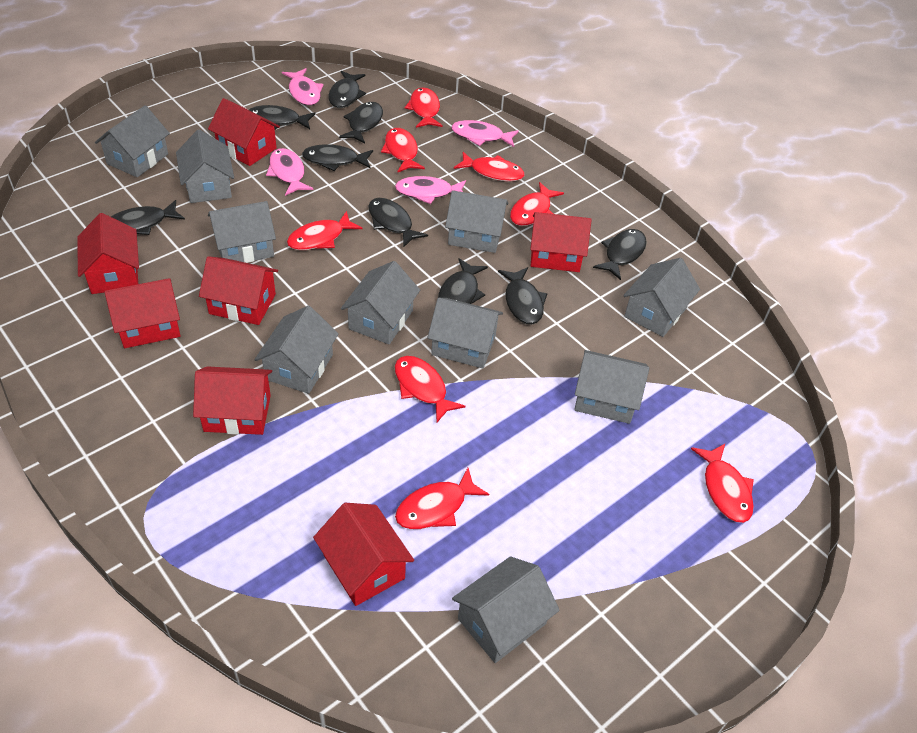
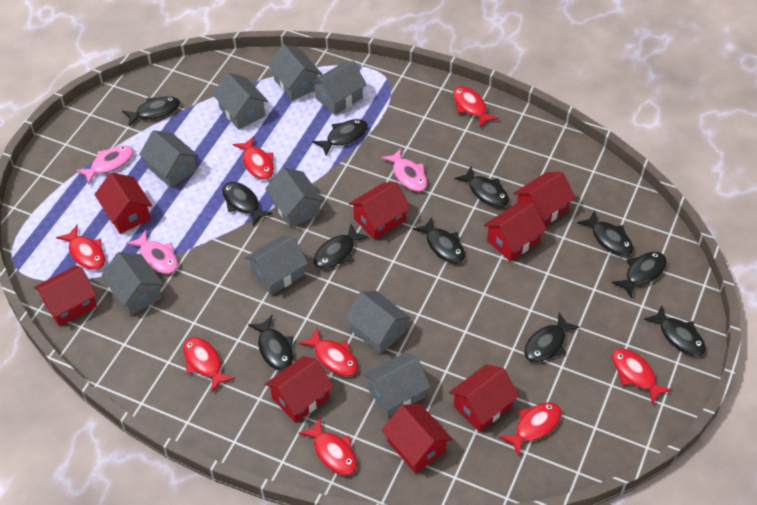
black fish: 9 -> 11
grey house: 10 -> 9
pink fish: 4 -> 3
red house: 7 -> 8

